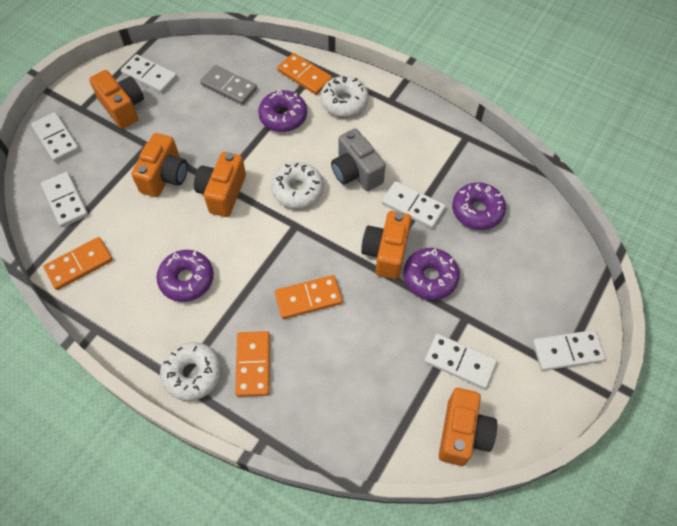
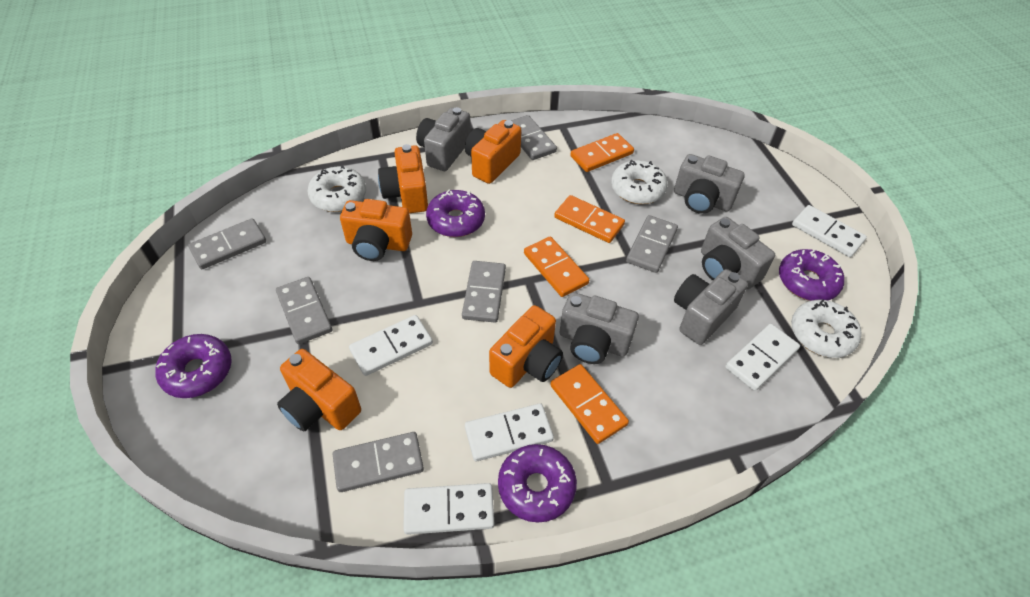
grey camera: 1 -> 5
grey domino: 1 -> 6
white domino: 6 -> 5

